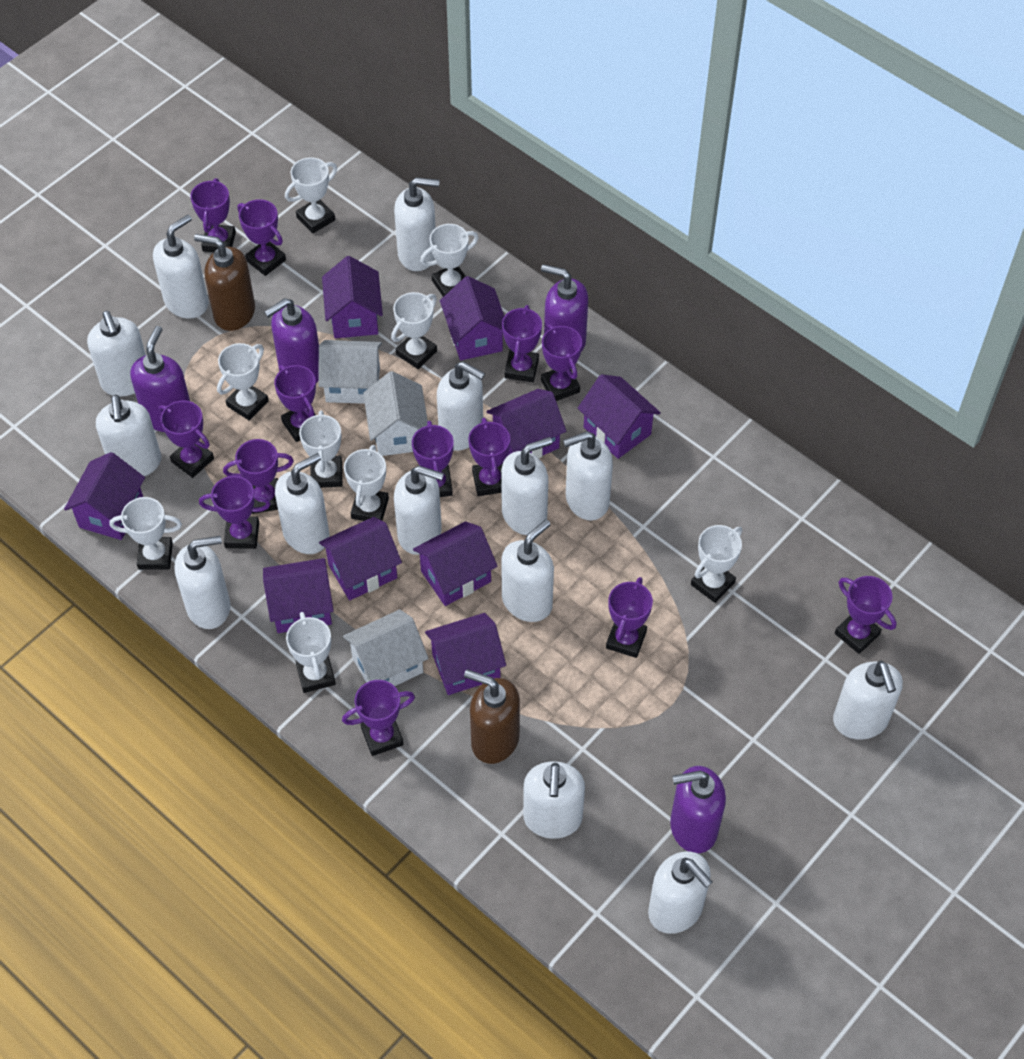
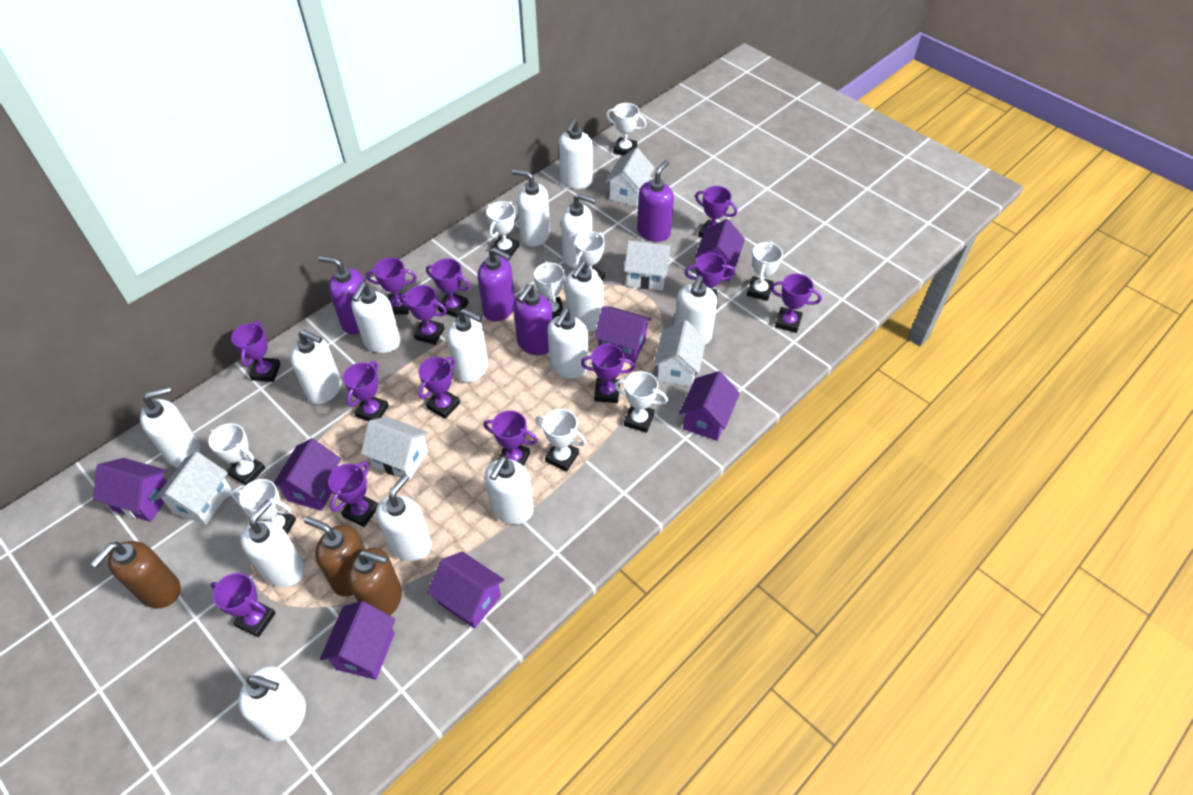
brown soap dispenser: 2 -> 3
purple house: 9 -> 7
white house: 3 -> 5

